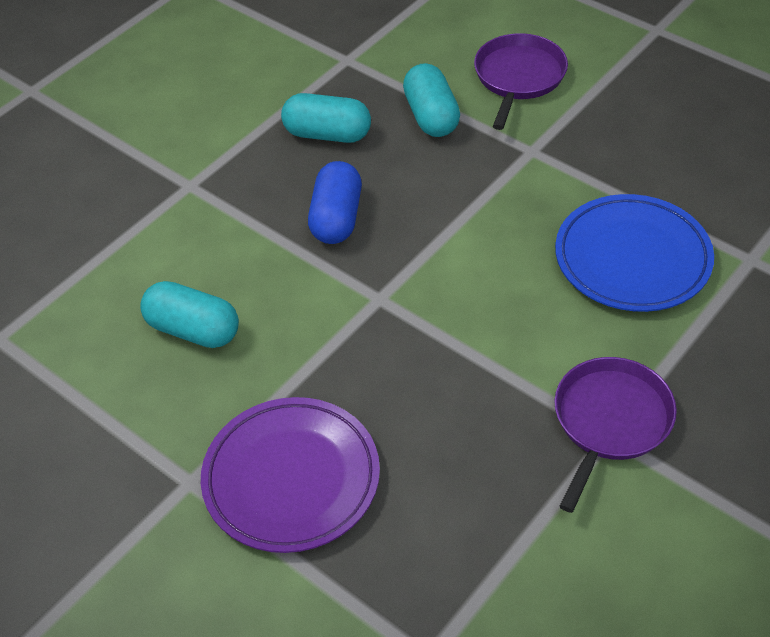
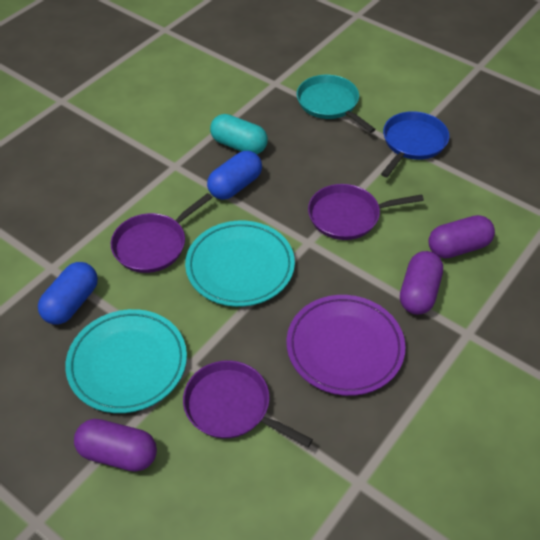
blue capsule: 1 -> 2
blue pan: 0 -> 1
blue plate: 1 -> 0
purple capsule: 0 -> 3
purple pan: 2 -> 3
turquoise capsule: 3 -> 1
turquoise pan: 0 -> 1
turquoise plate: 0 -> 2

